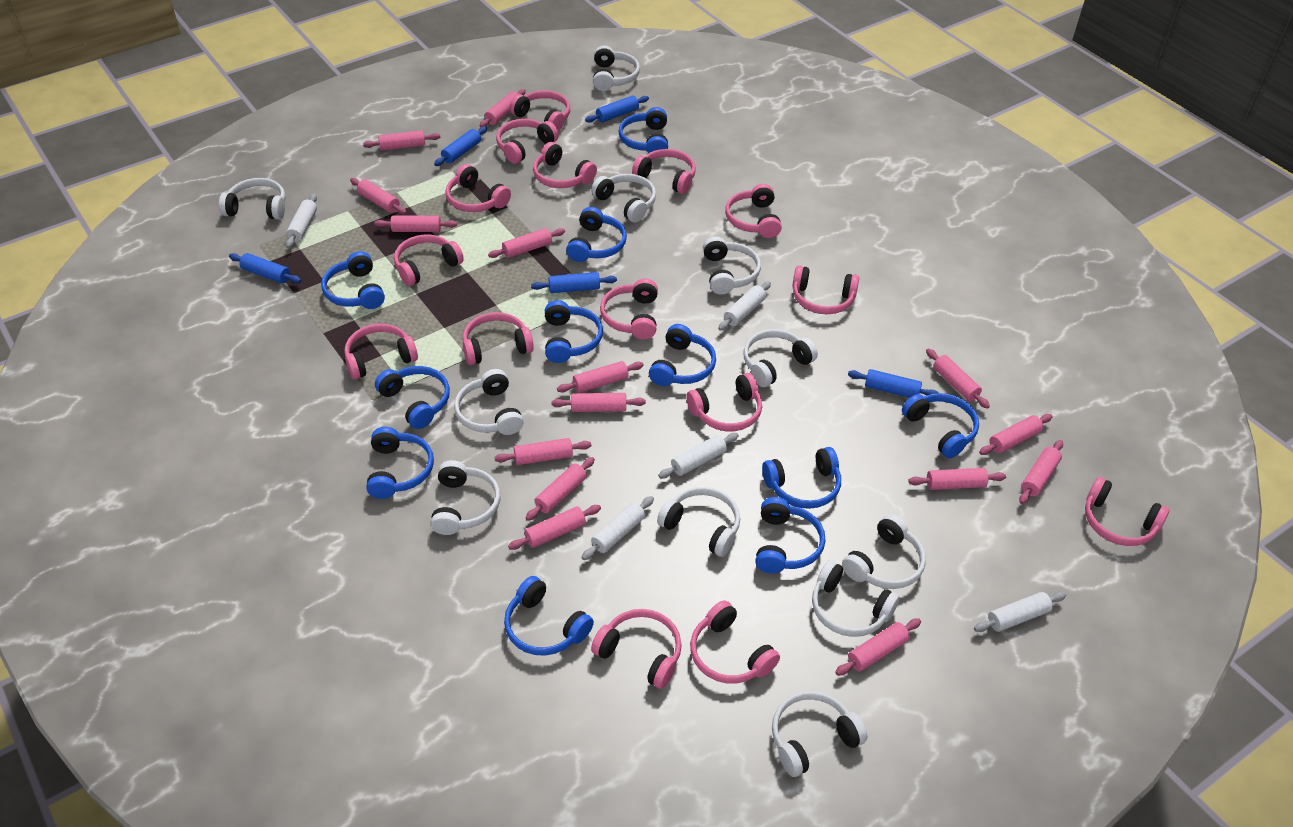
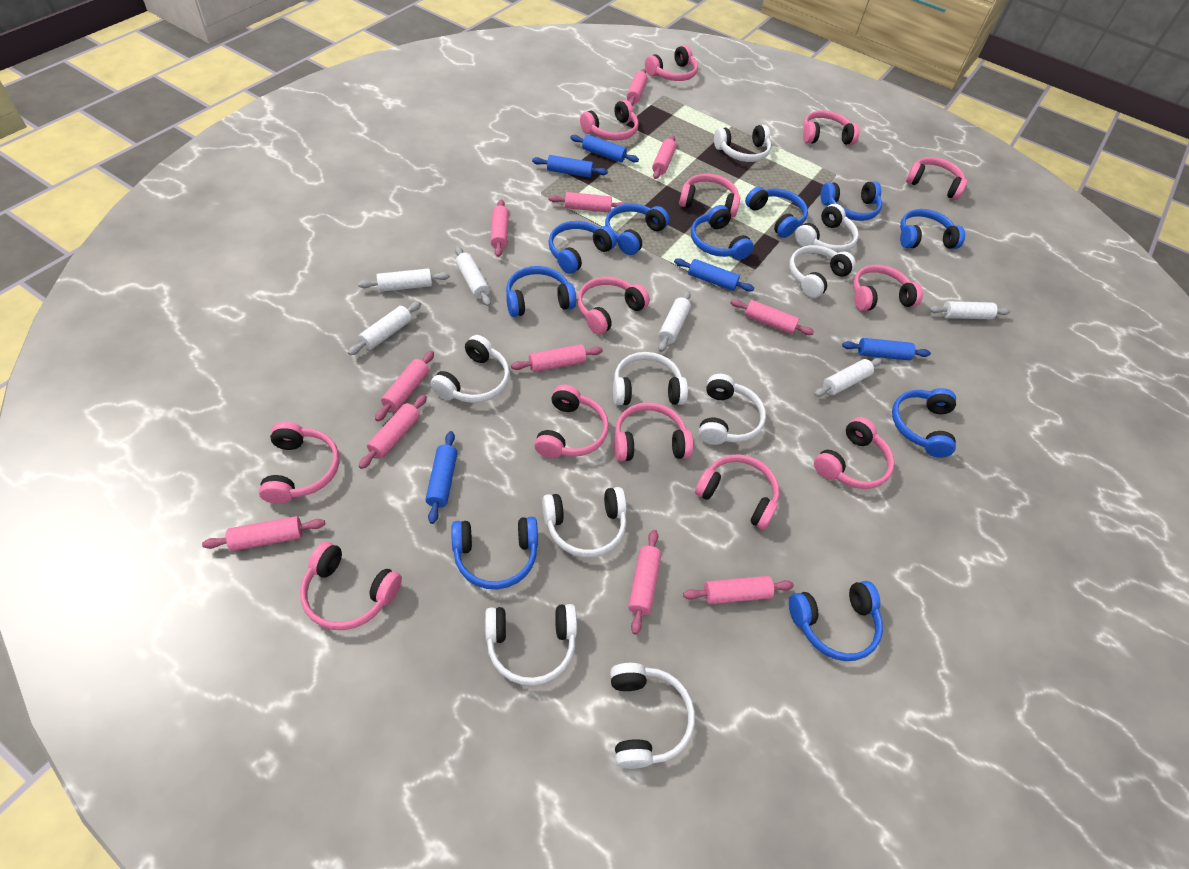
blue headphones: 11 -> 10
pink headphones: 15 -> 13
pink rolling pin: 15 -> 11
white headphones: 11 -> 9
white rolling pin: 5 -> 6

